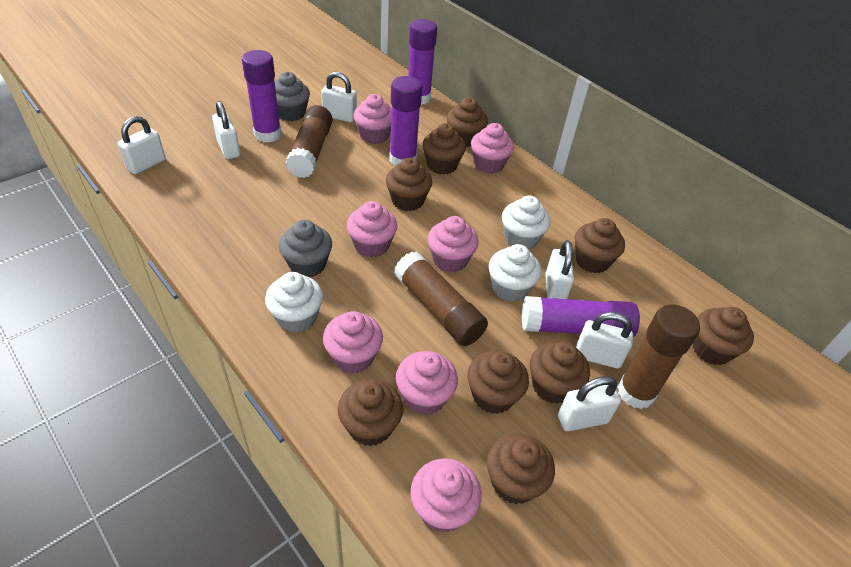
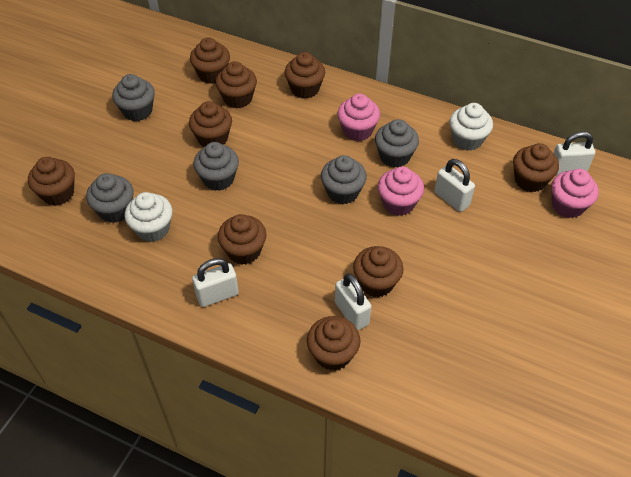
brown glue stick: 3 -> 0
grey cupcake: 2 -> 5
pink cupcake: 7 -> 3
purple glue stick: 4 -> 0
white cupcake: 3 -> 2
white padlock: 6 -> 4

